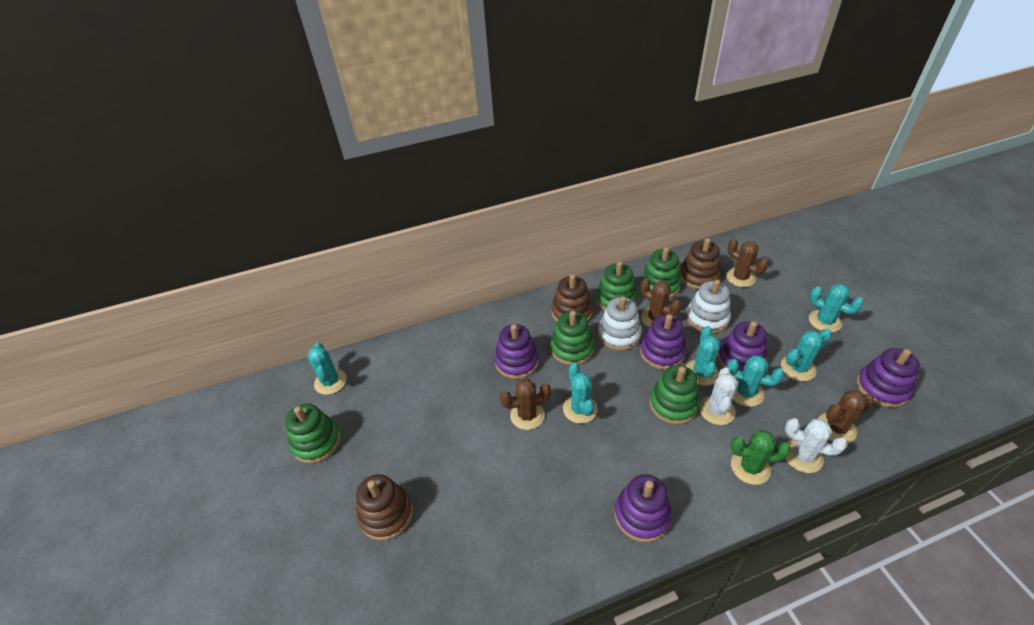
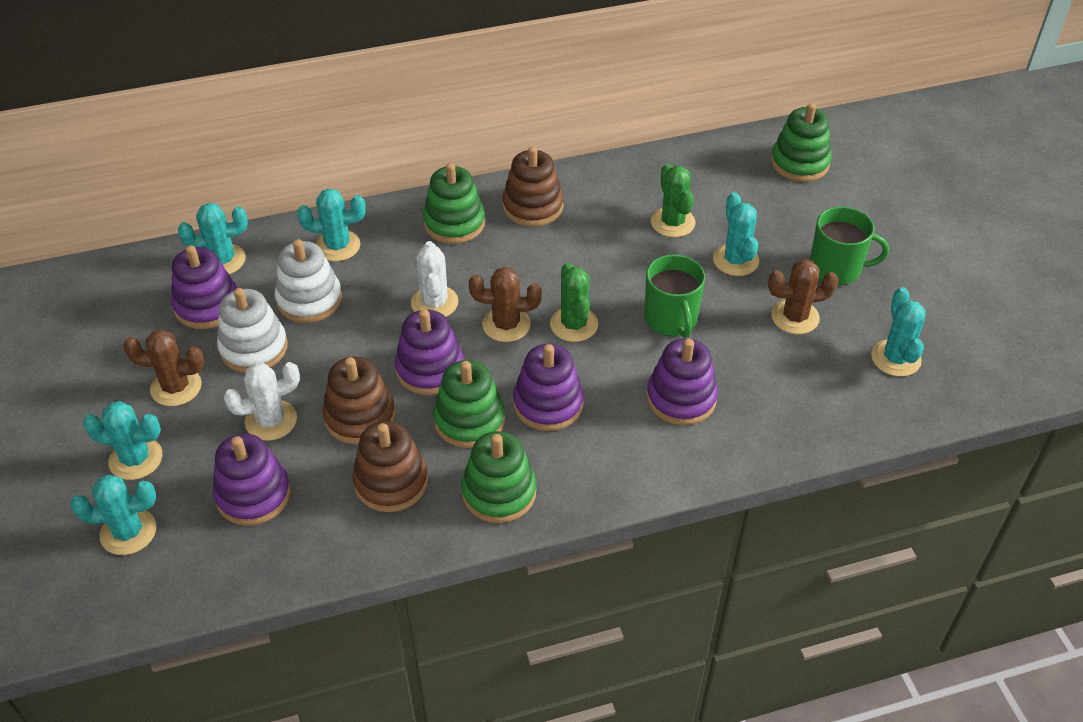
brown cactus: 4 -> 3
green cactus: 1 -> 2
green mug: 0 -> 2
green stacking toy: 5 -> 4

